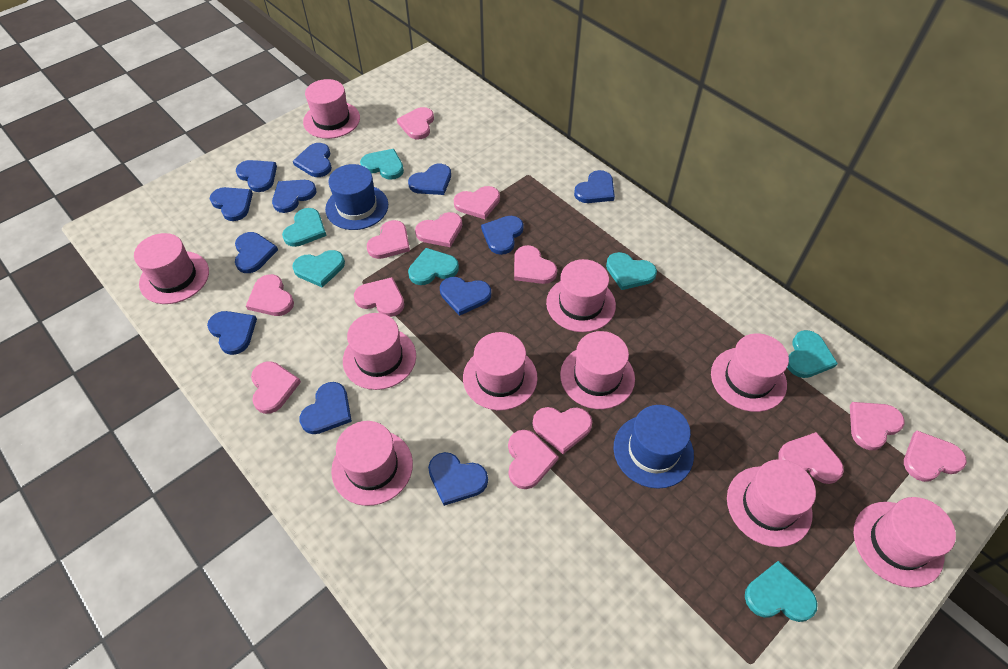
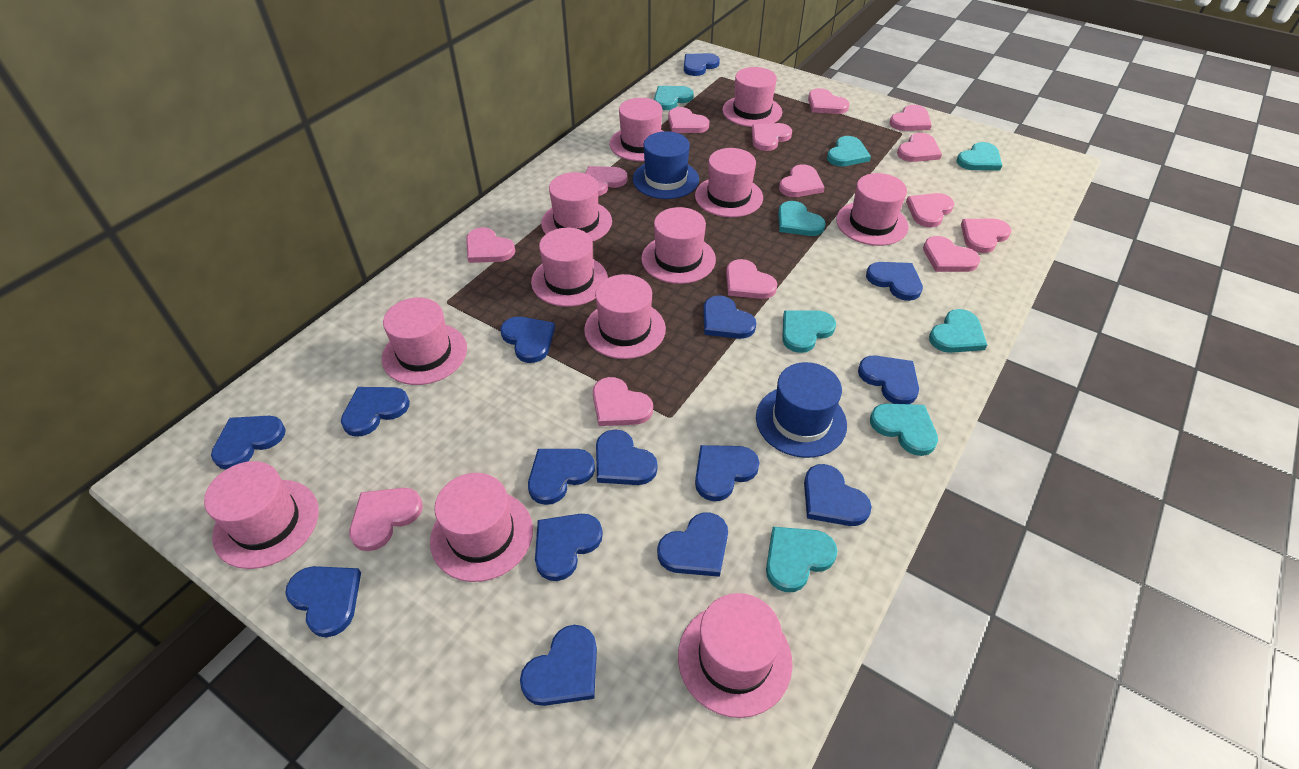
blue heart: 12 -> 15
pink hat: 10 -> 12
pink heart: 13 -> 14
turquoise heart: 7 -> 8

